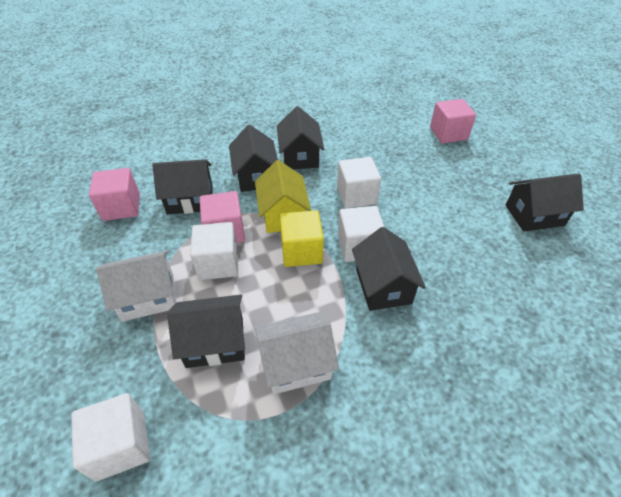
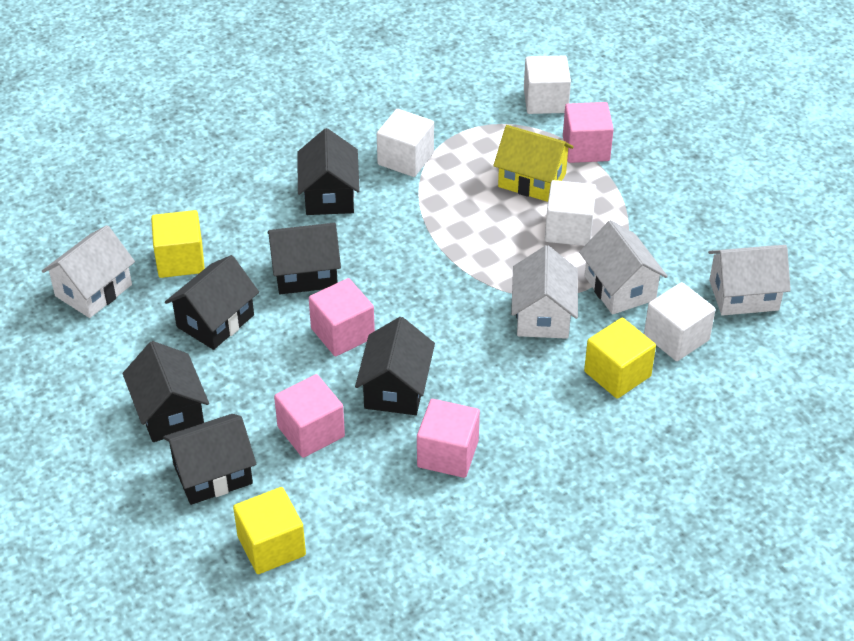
pink cube: 3 -> 4
white house: 2 -> 4
yellow cube: 1 -> 3

